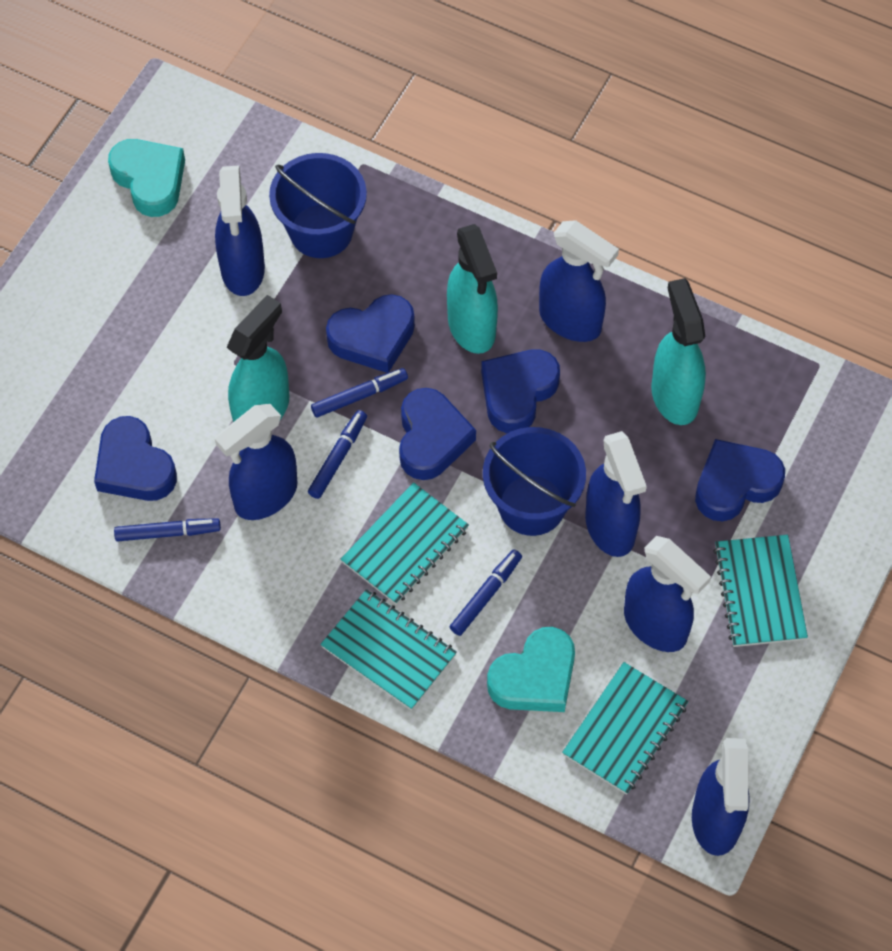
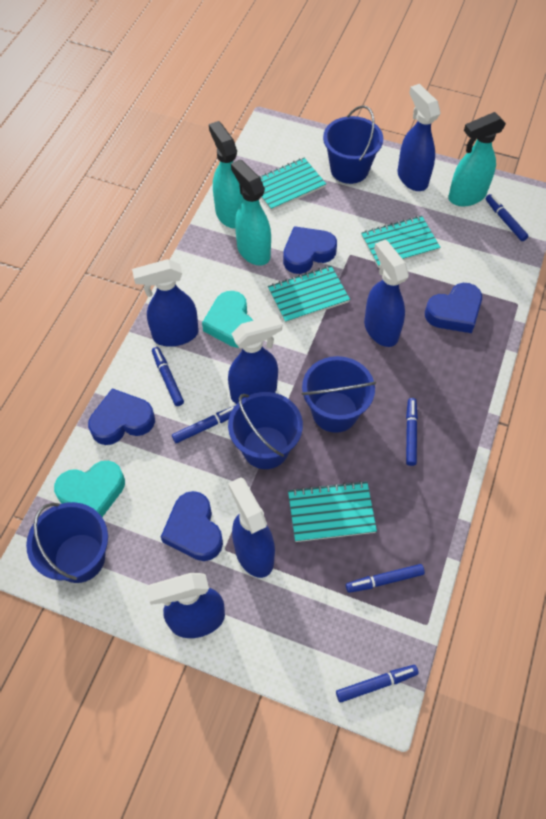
blue bucket: 2 -> 4
blue heart: 5 -> 4
blue marker: 4 -> 6

